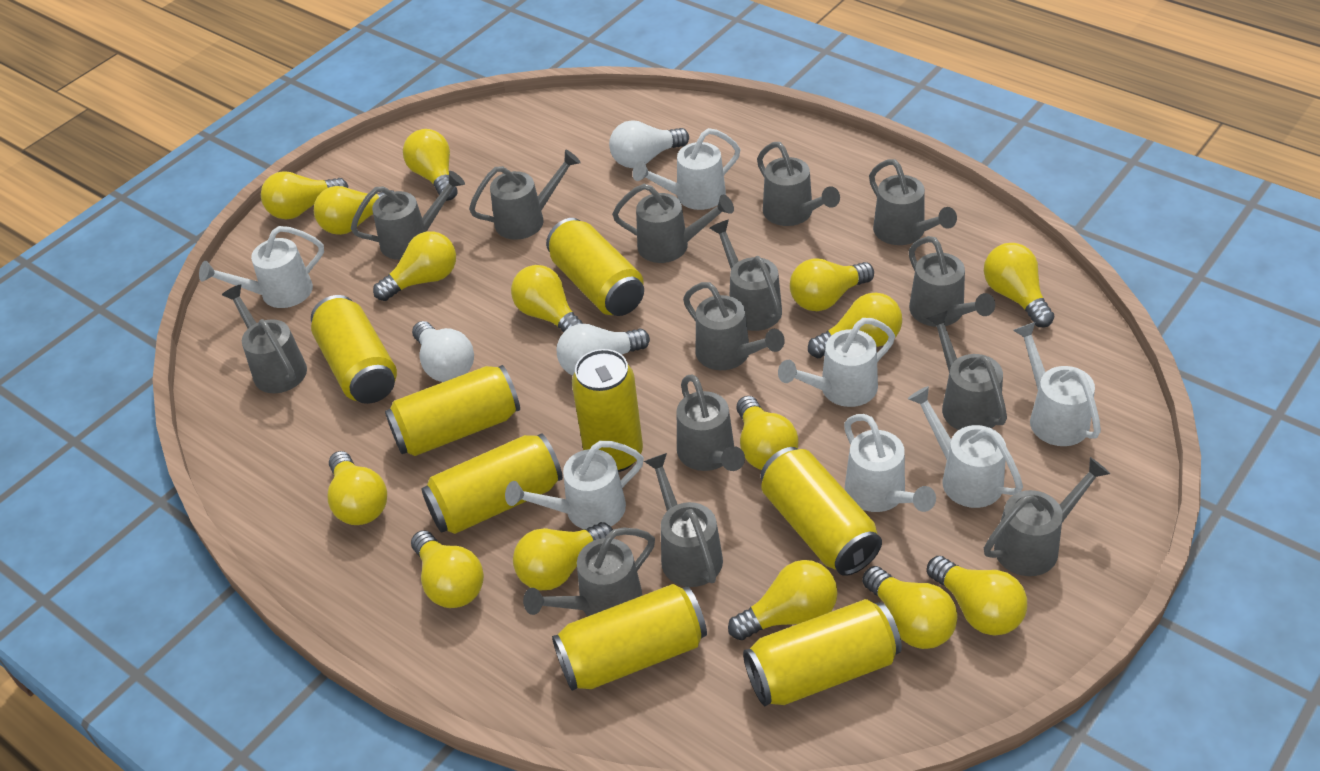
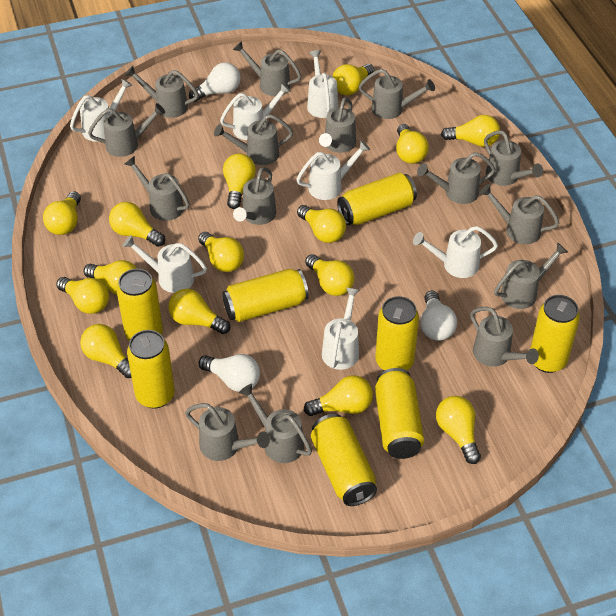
grey watering can: 14 -> 15

